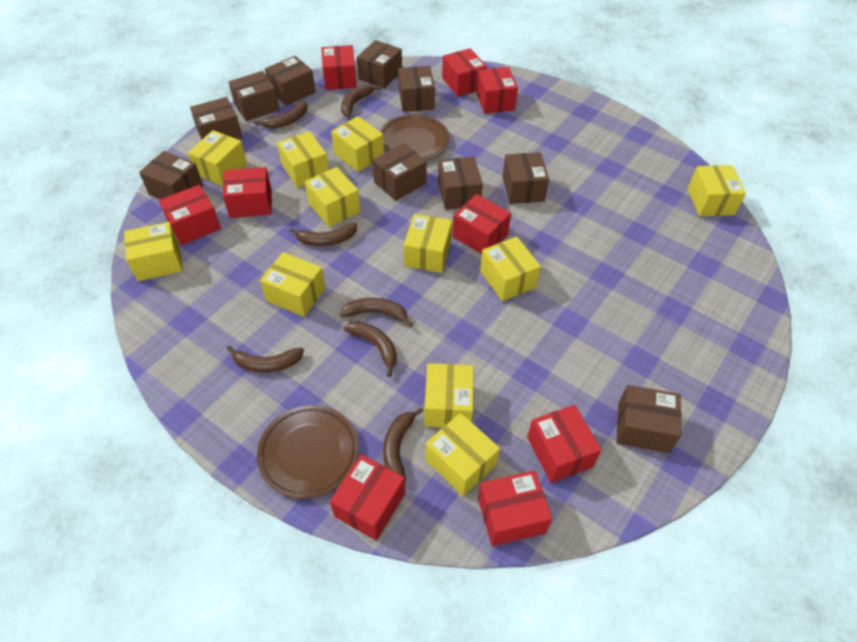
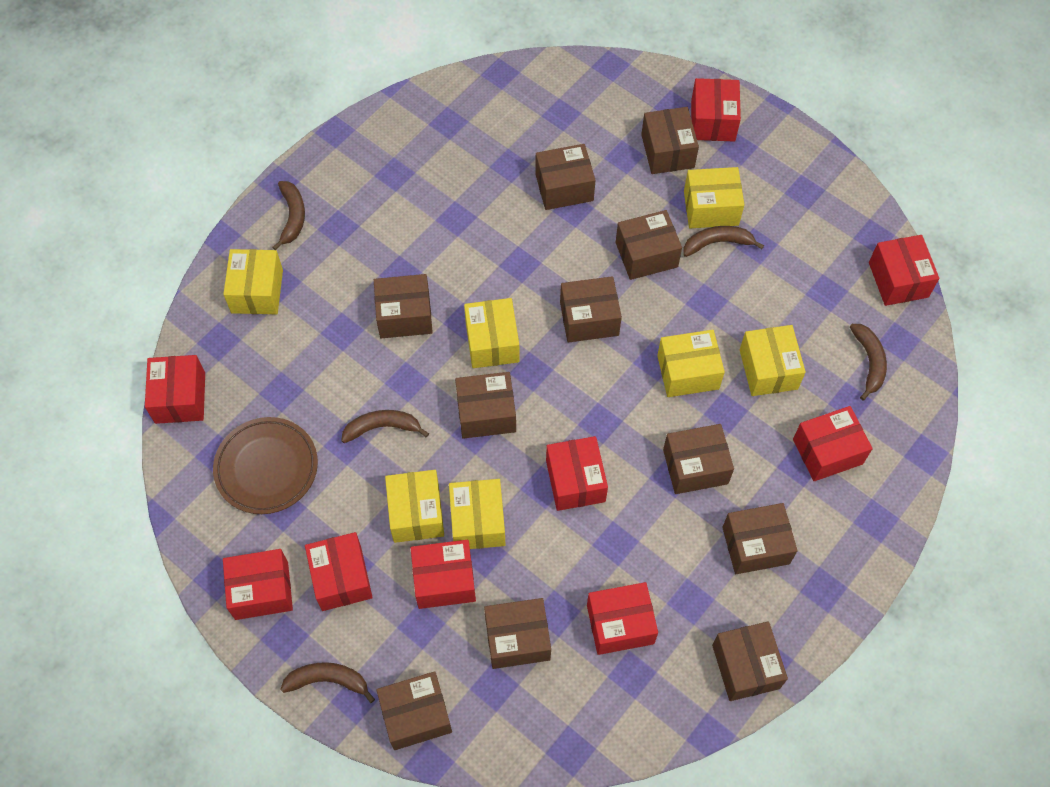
brown banana: 7 -> 5
brown box: 10 -> 11
brown plate: 2 -> 1
yellow box: 11 -> 7

